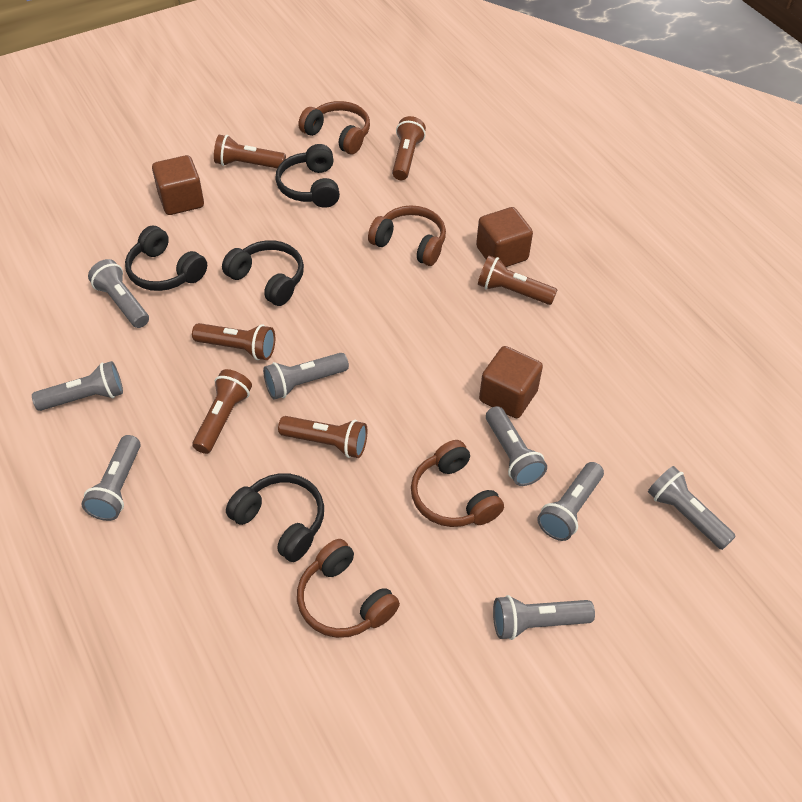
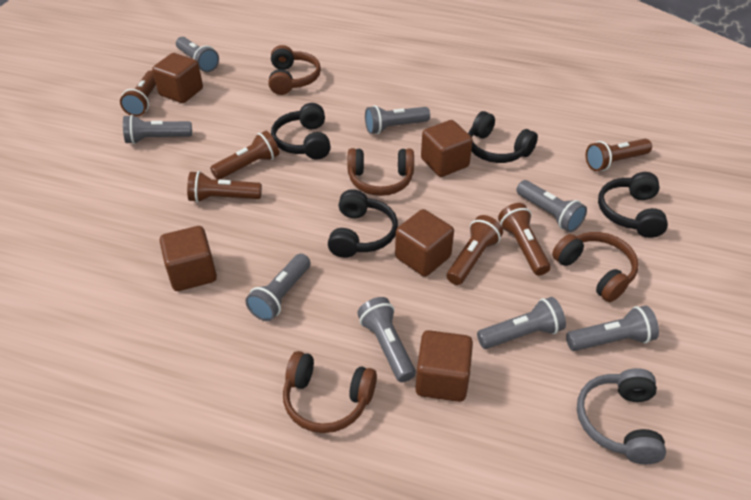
brown cube: 3 -> 5
grey headphones: 0 -> 1

